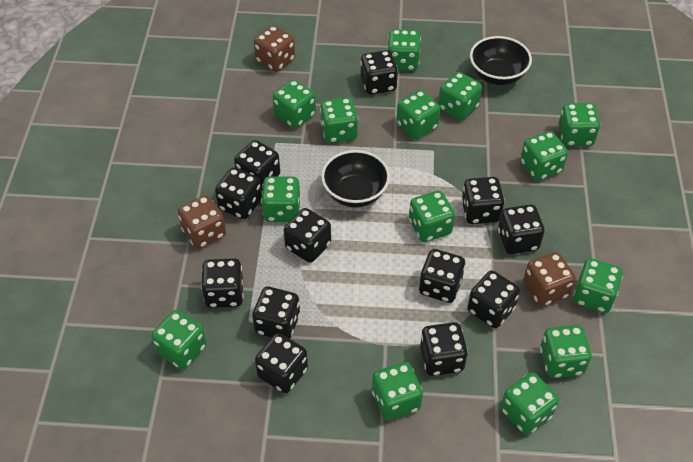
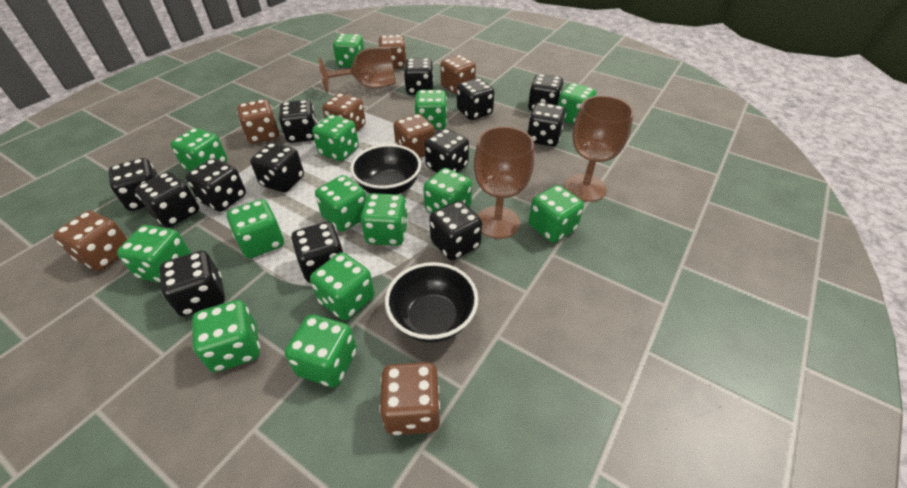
black dice: 12 -> 13
brown dice: 3 -> 7
brown goblet: 0 -> 3

